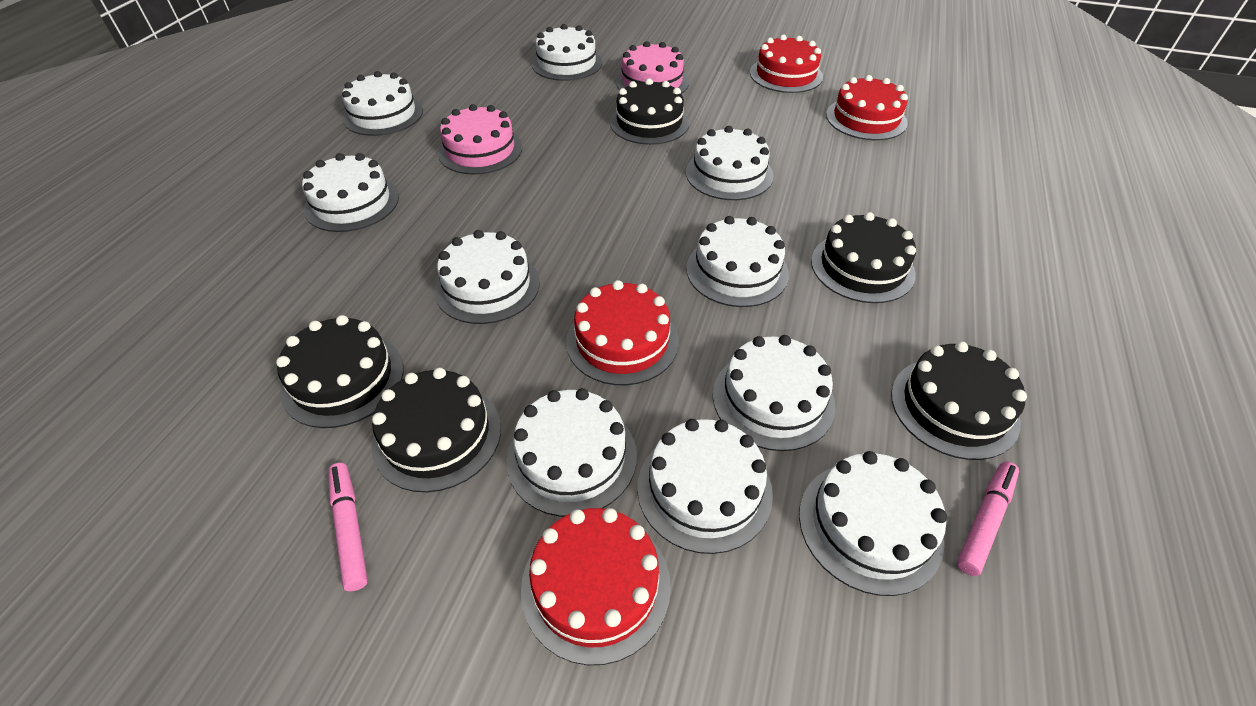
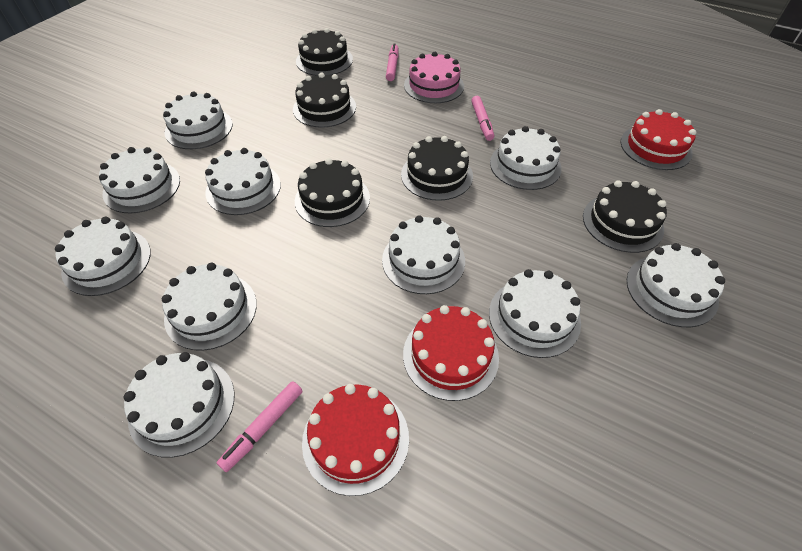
pink cake: 2 -> 1
pink marker: 2 -> 3
red cake: 4 -> 3

